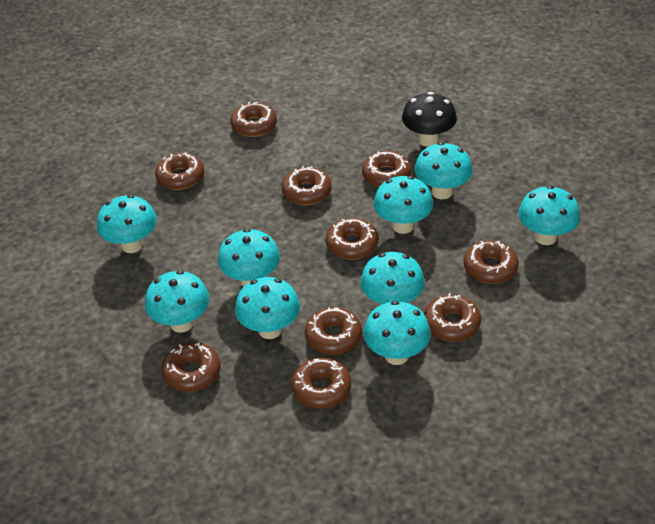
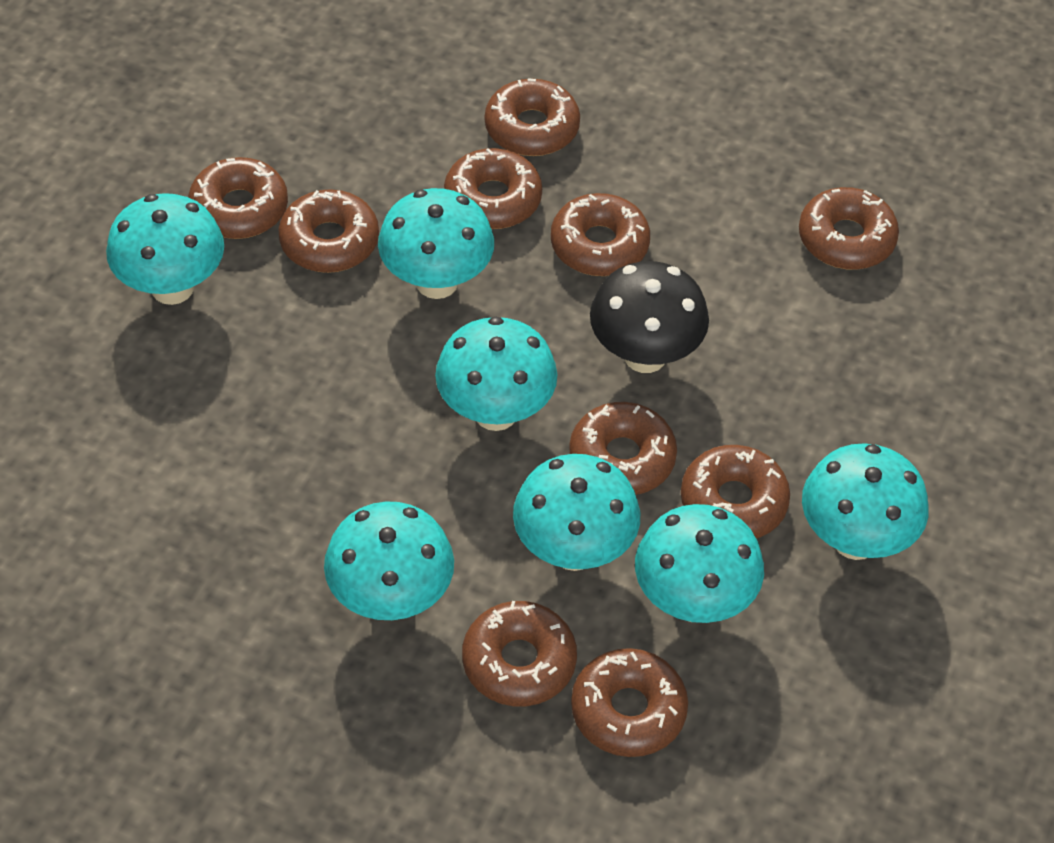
turquoise mushroom: 9 -> 7

